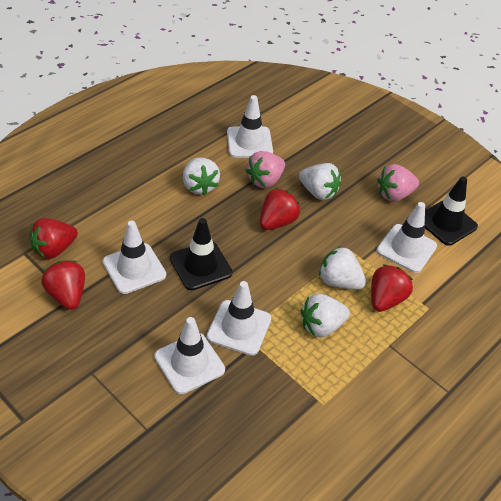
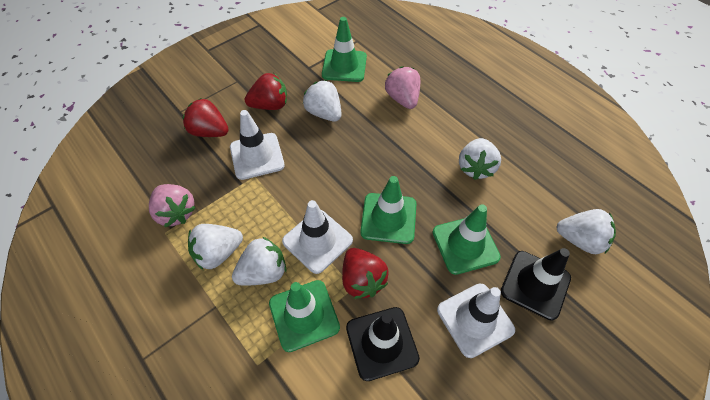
green traffic cone: 0 -> 4
red strawberry: 4 -> 3
white strawberry: 4 -> 5
white traffic cone: 5 -> 3

